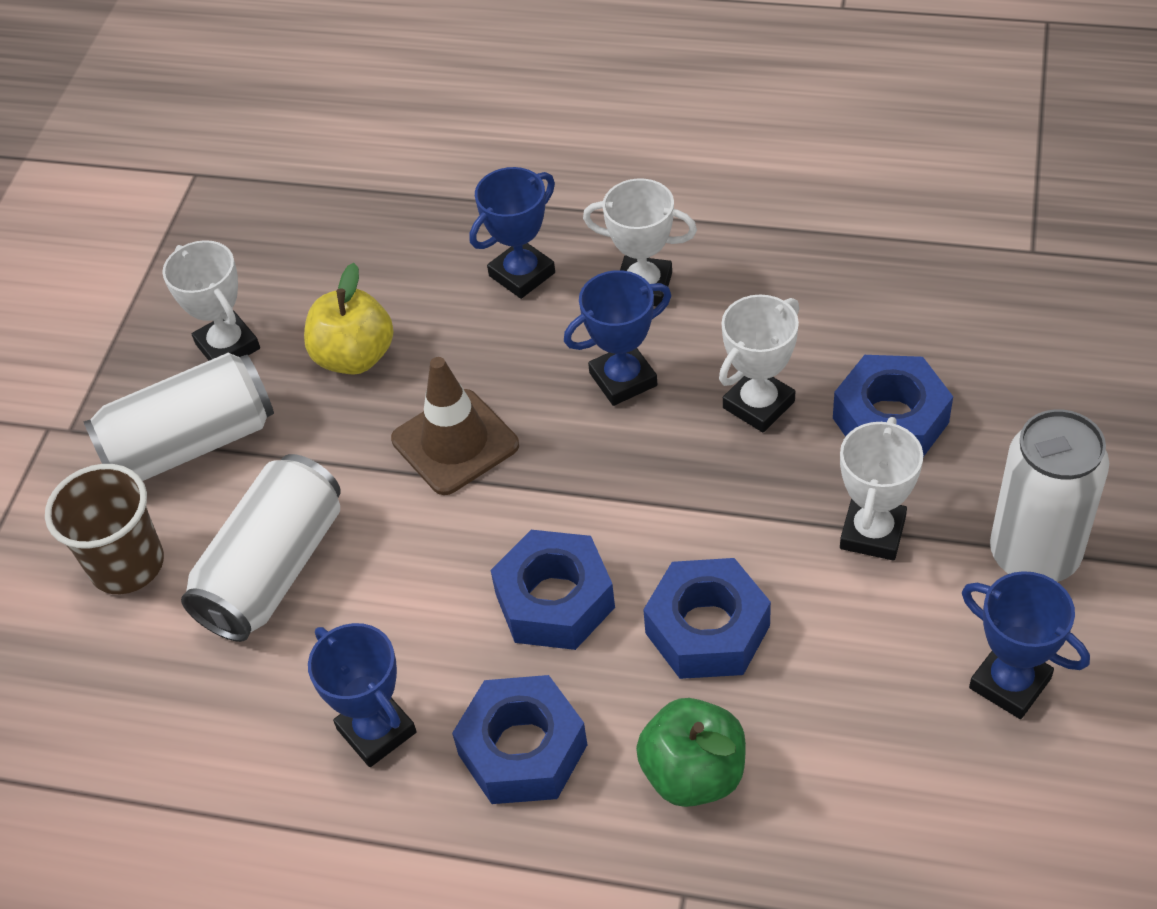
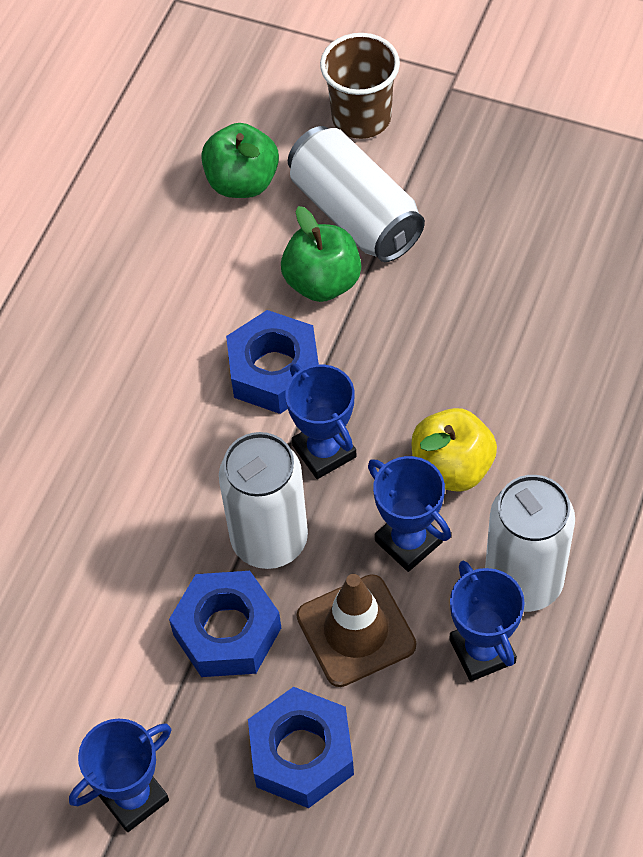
blue nut: 4 -> 3
green apple: 1 -> 2
white trophy: 4 -> 0

